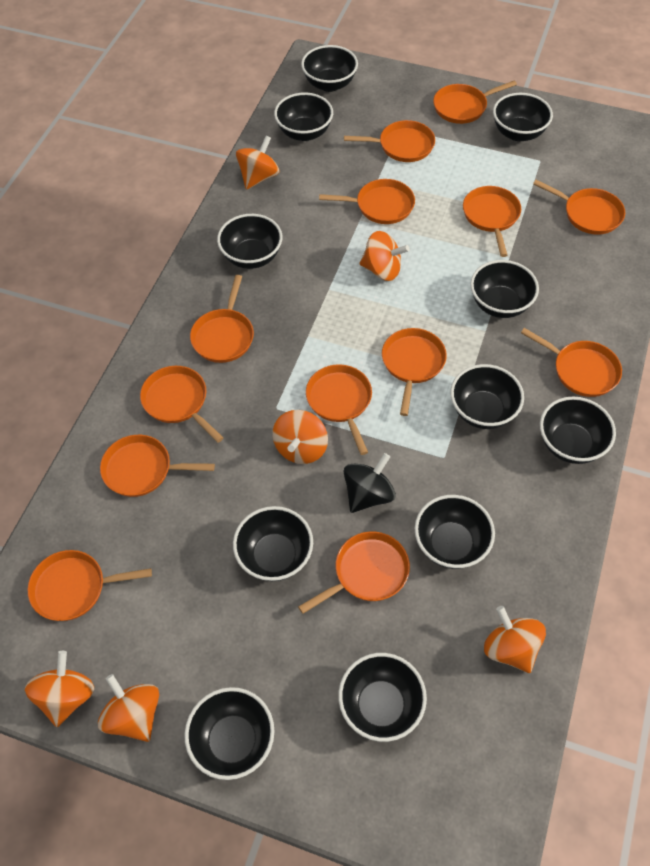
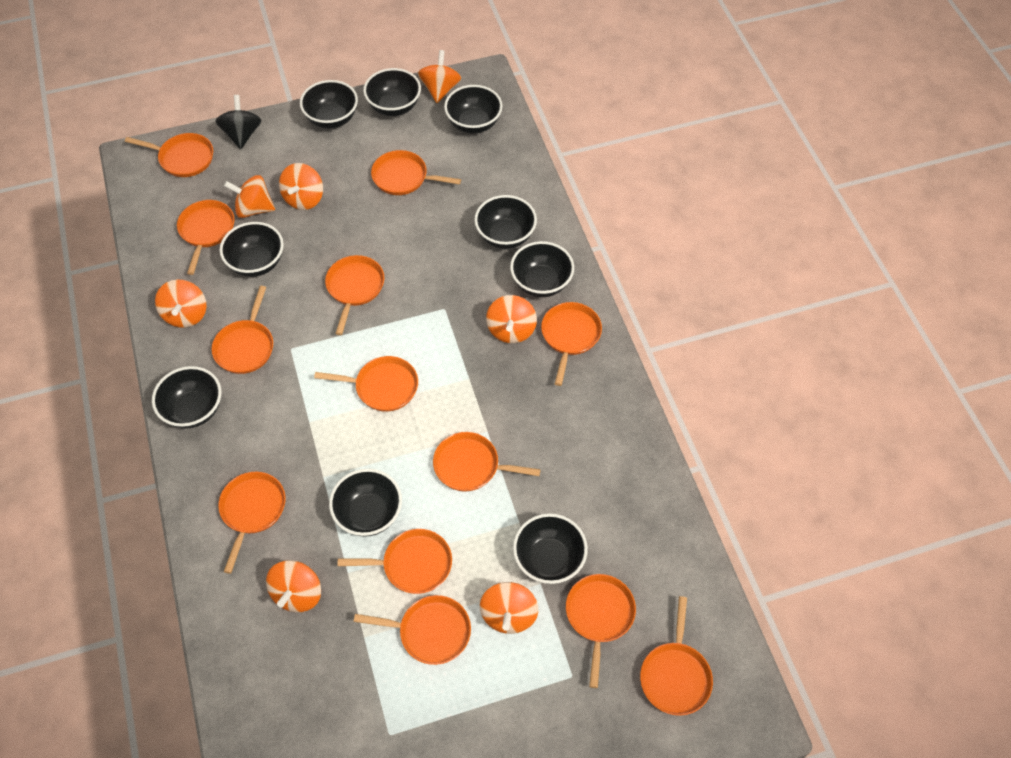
black bowl: 11 -> 9
orange spinning top: 6 -> 7

